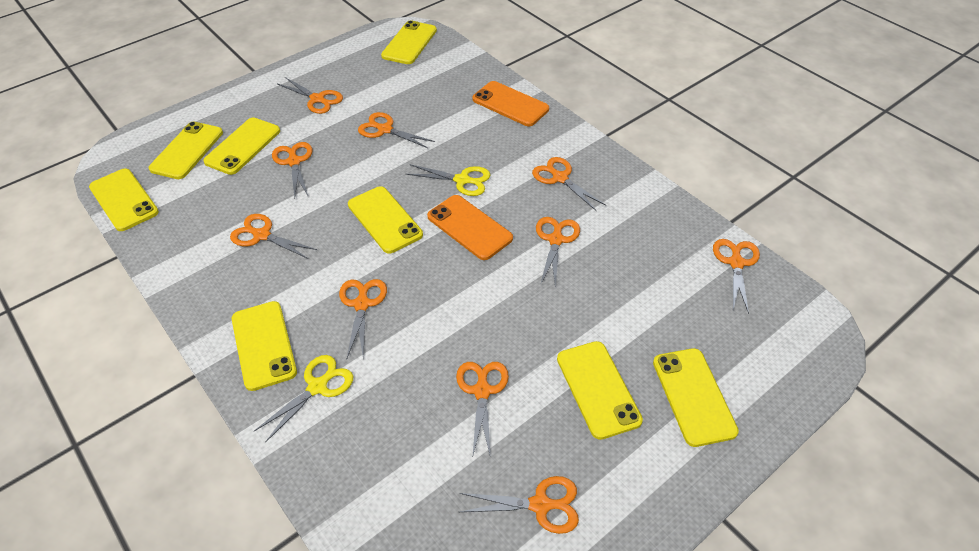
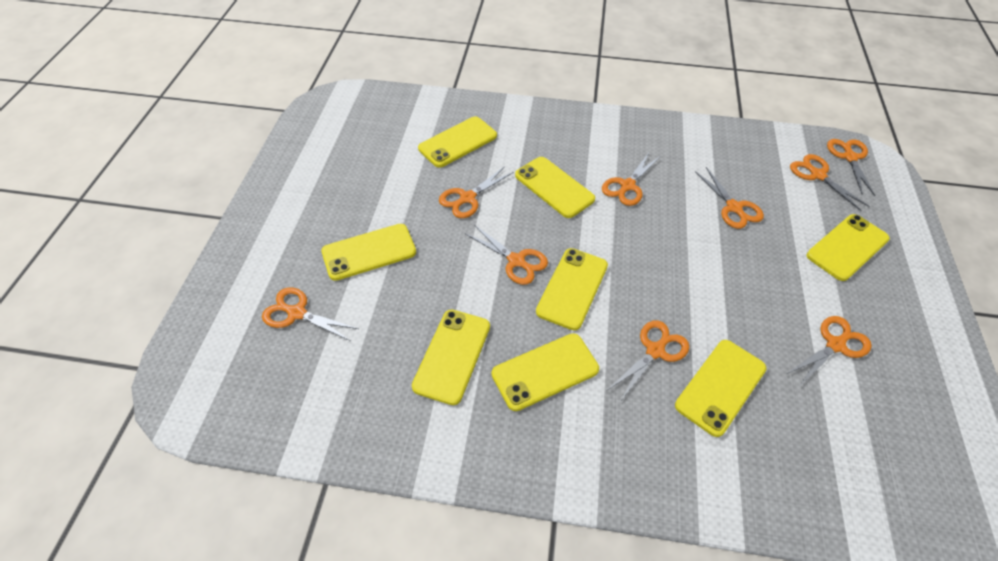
orange phone: 2 -> 0
orange scissors: 10 -> 9
yellow scissors: 2 -> 0

